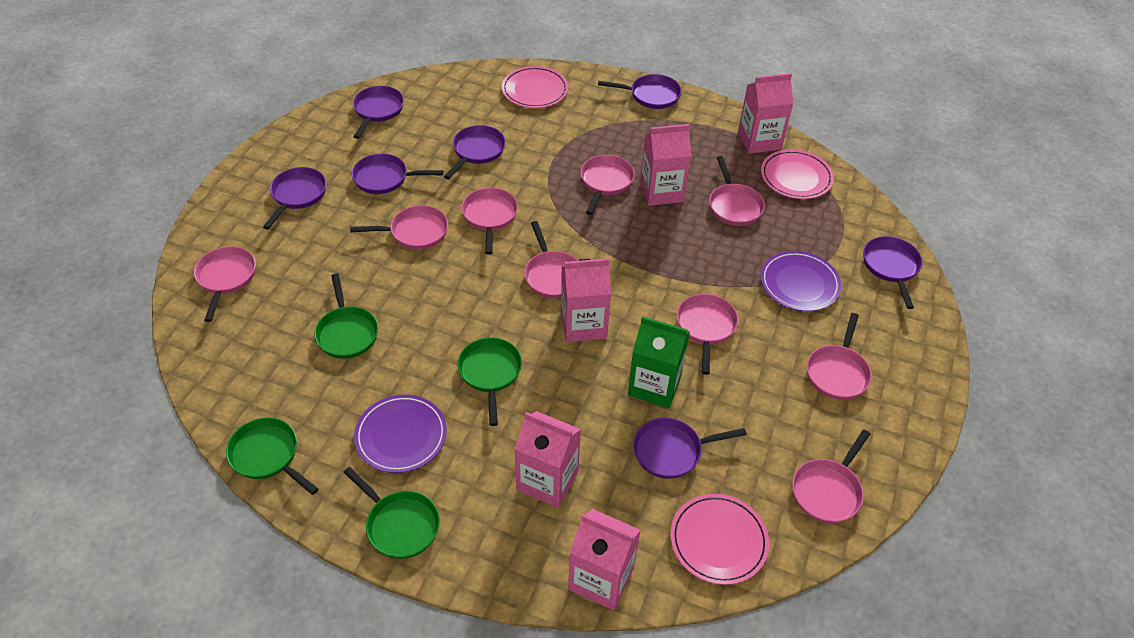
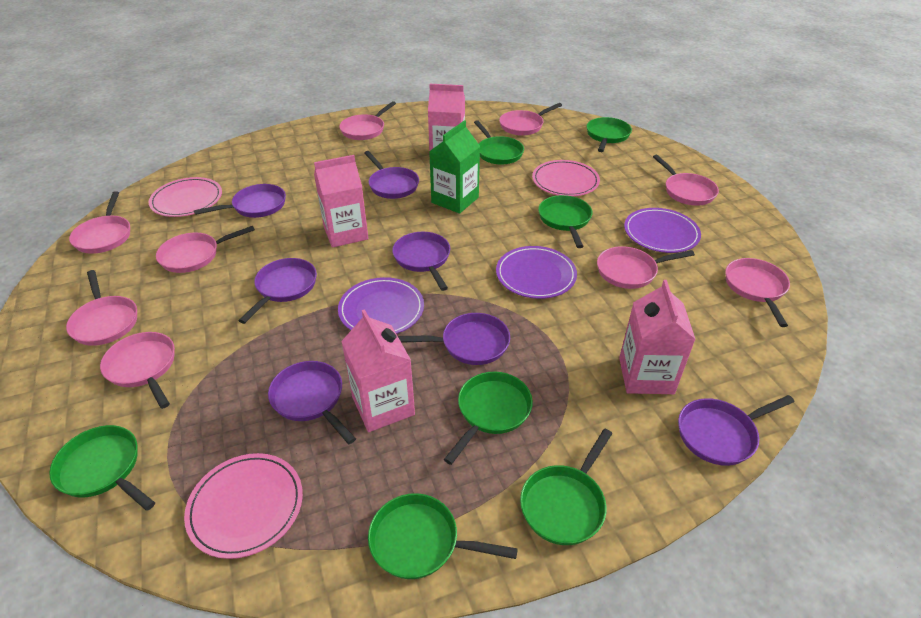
green pan: 4 -> 7
pink carton: 5 -> 4
purple plate: 2 -> 3

